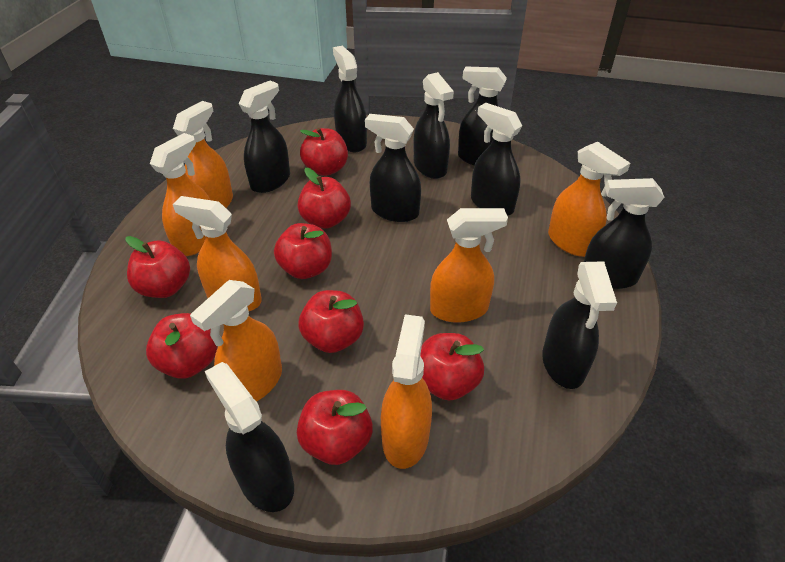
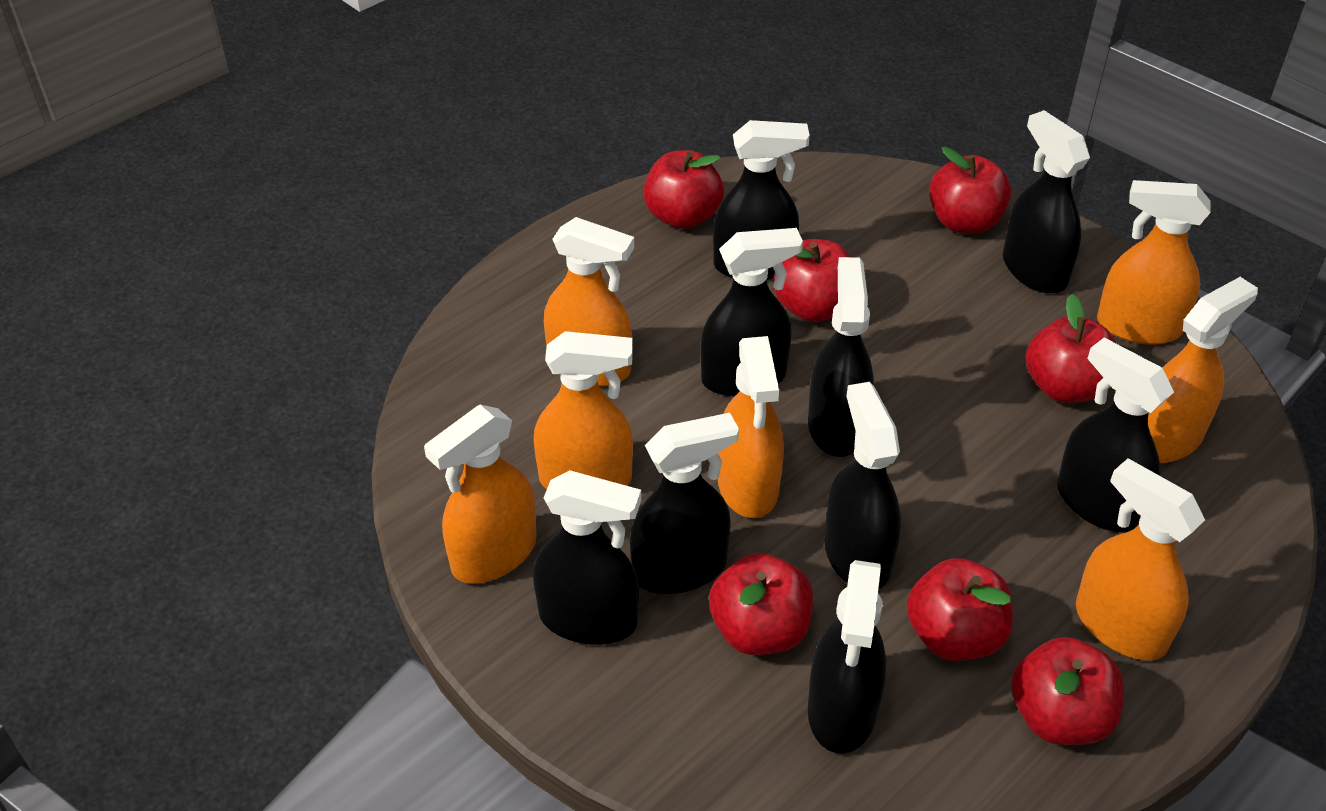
red apple: 8 -> 7

